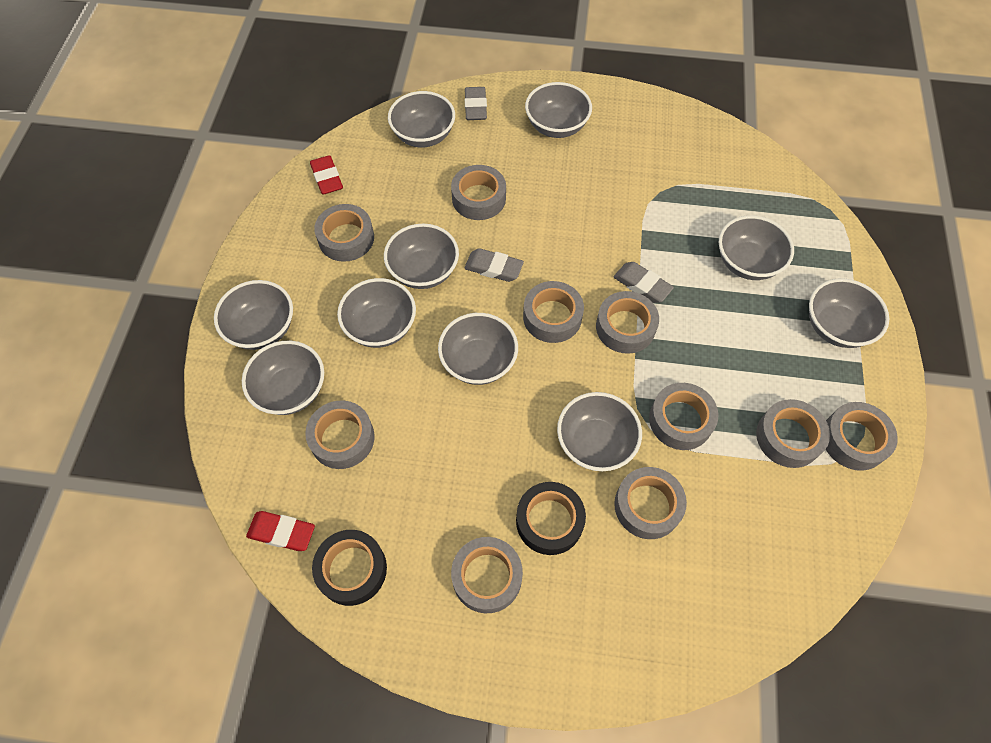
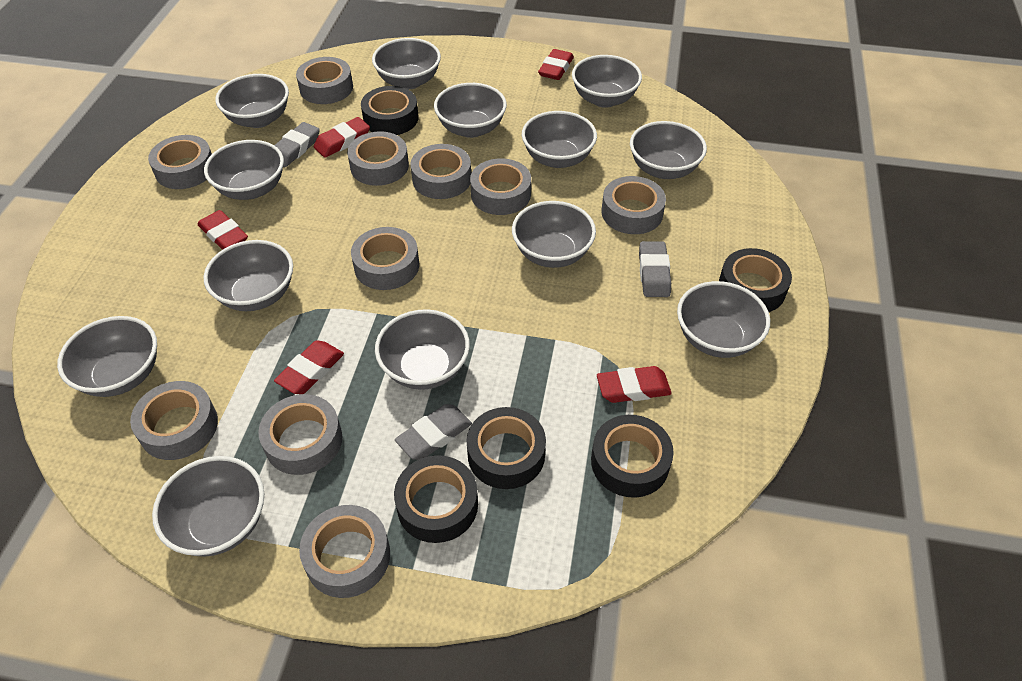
black tape: 2 -> 5
grey bowl: 10 -> 13
red eraser: 2 -> 5

